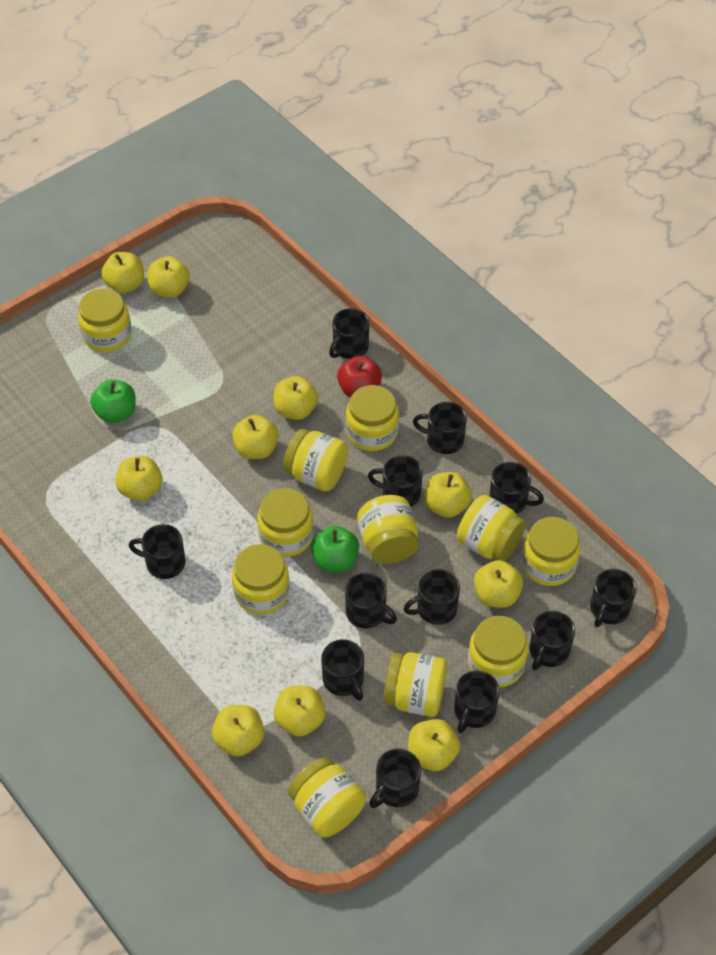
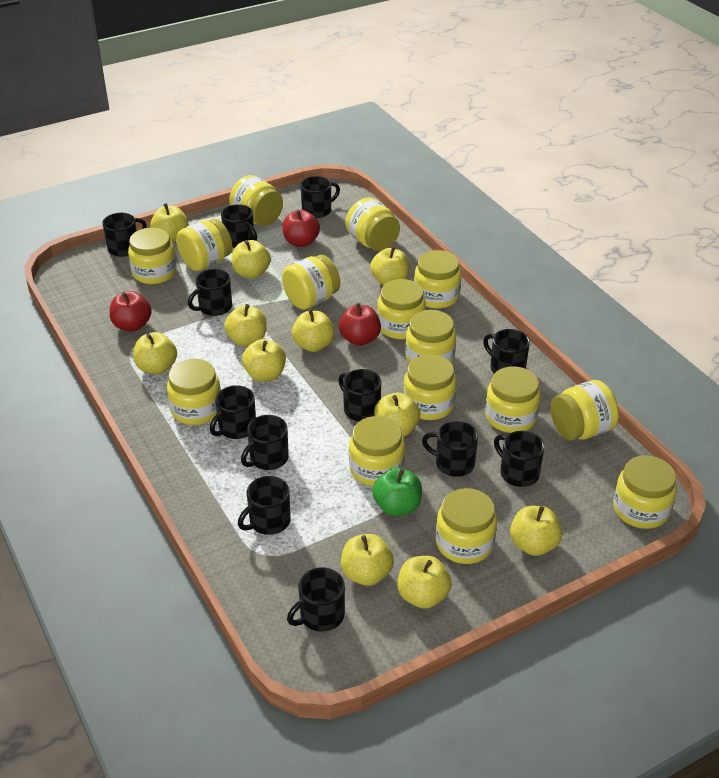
green apple: 2 -> 1
red apple: 1 -> 3
yellow apple: 10 -> 11
yellow jar: 11 -> 15

